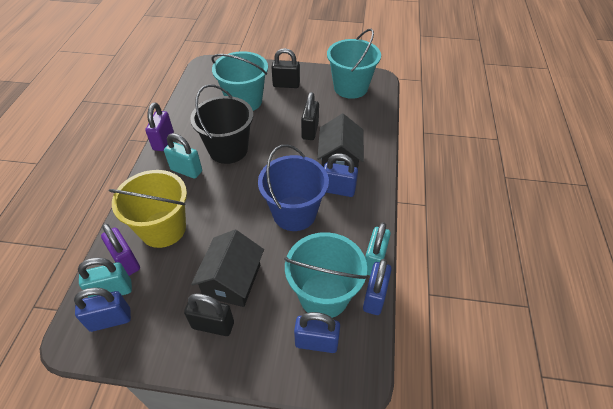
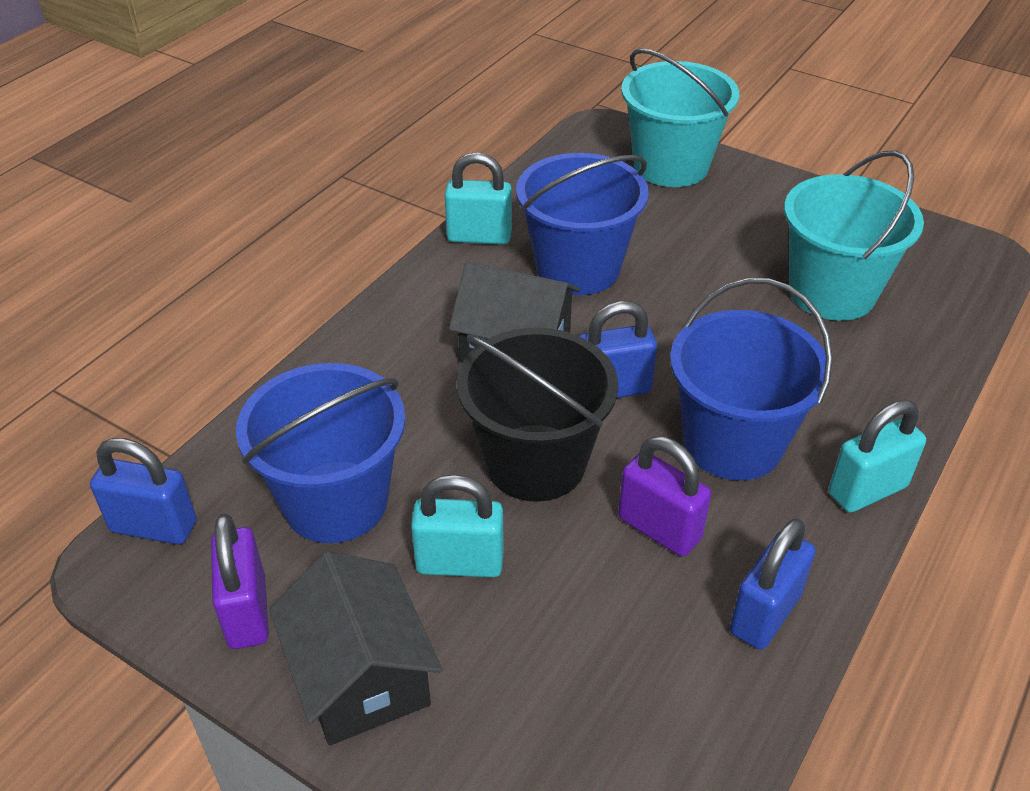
black padlock: 3 -> 0
blue bucket: 1 -> 3
blue padlock: 4 -> 3
turquoise bucket: 3 -> 2
yellow bucket: 1 -> 0

